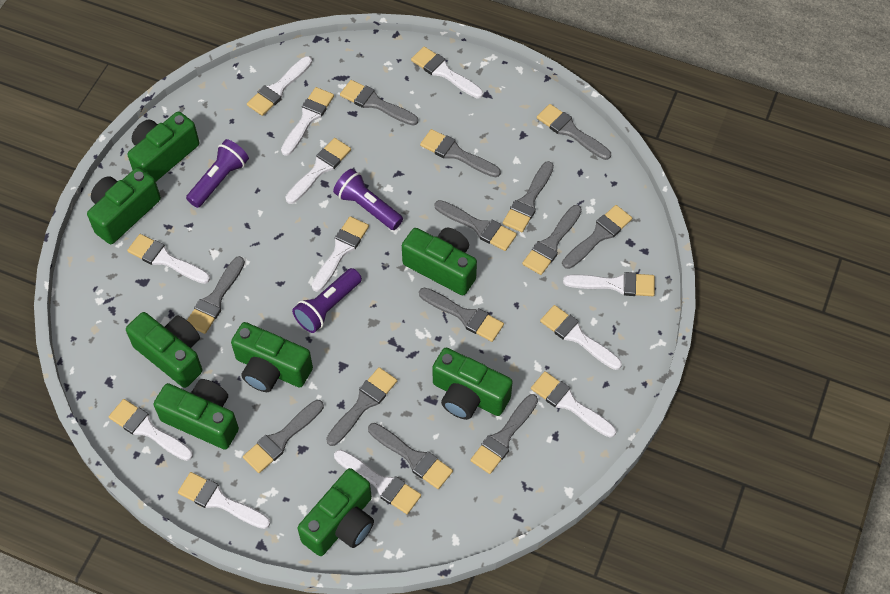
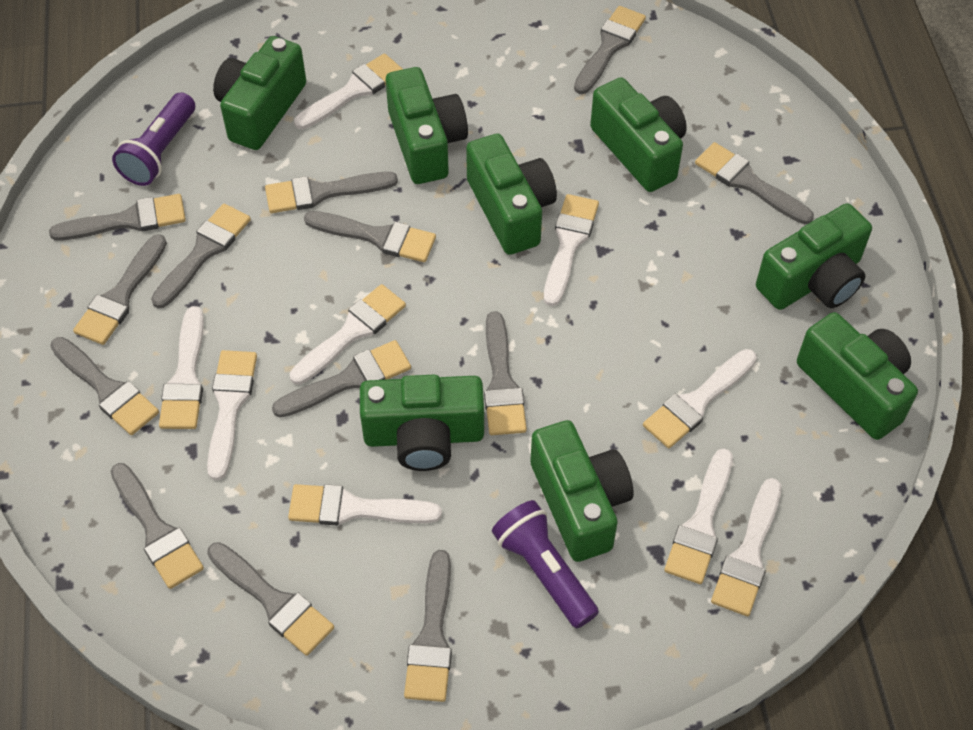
purple flashlight: 3 -> 2
white brush: 12 -> 9

